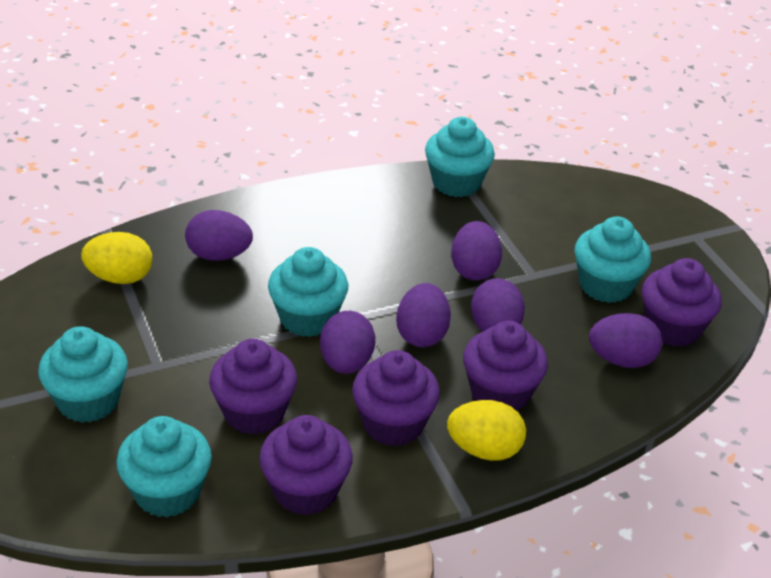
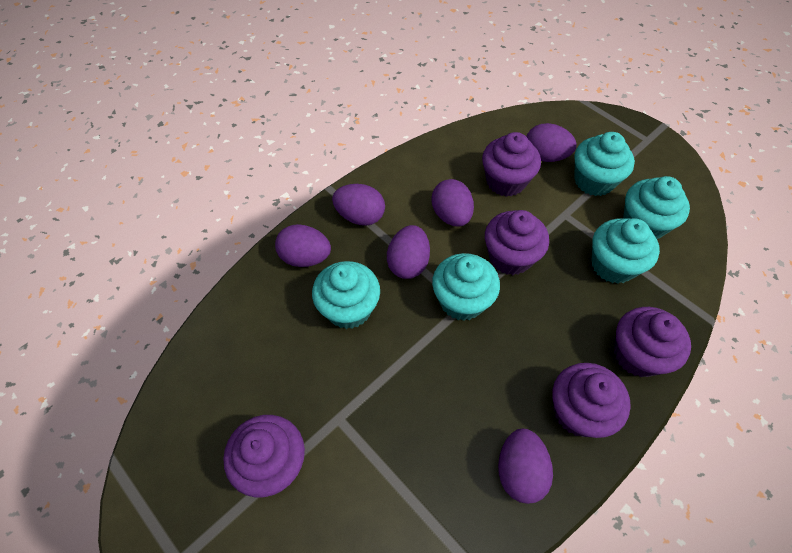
yellow egg: 2 -> 0

